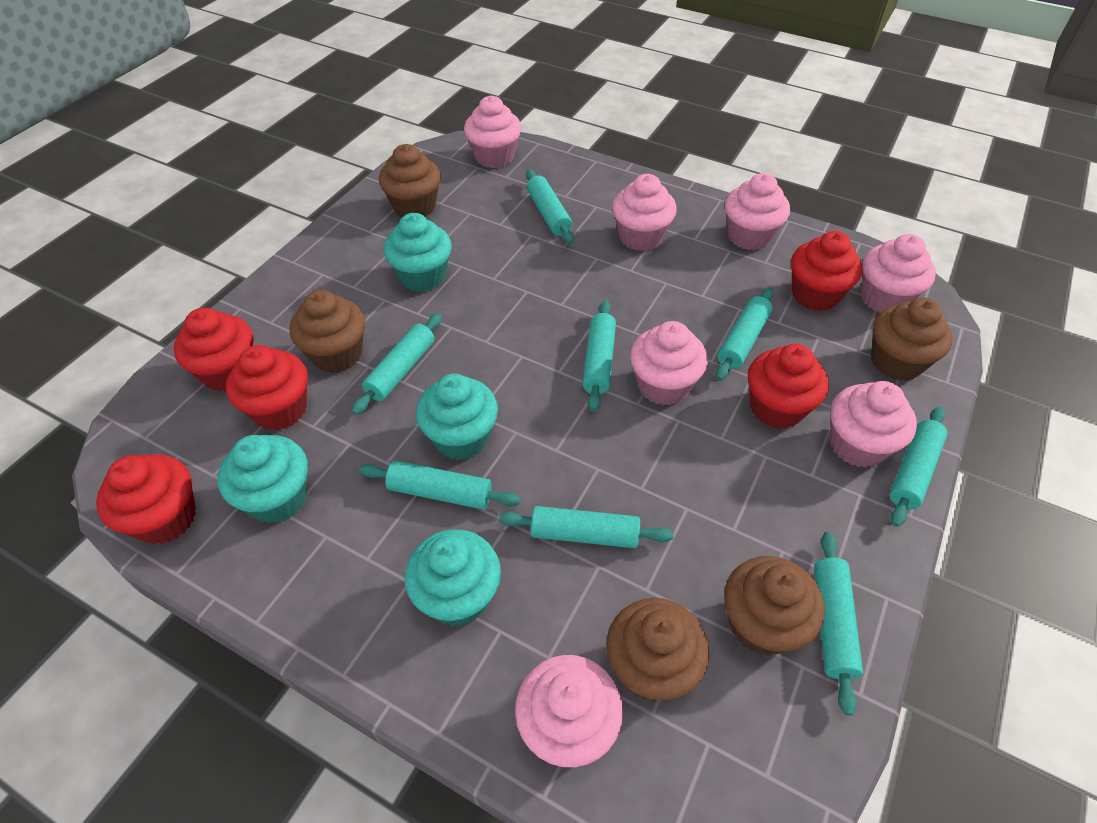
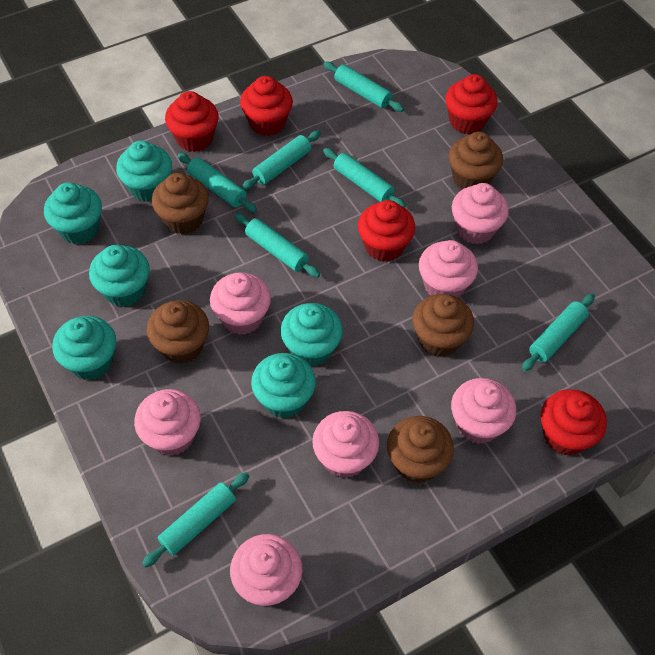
turquoise cupcake: 4 -> 6
turquoise rolling pin: 8 -> 7

